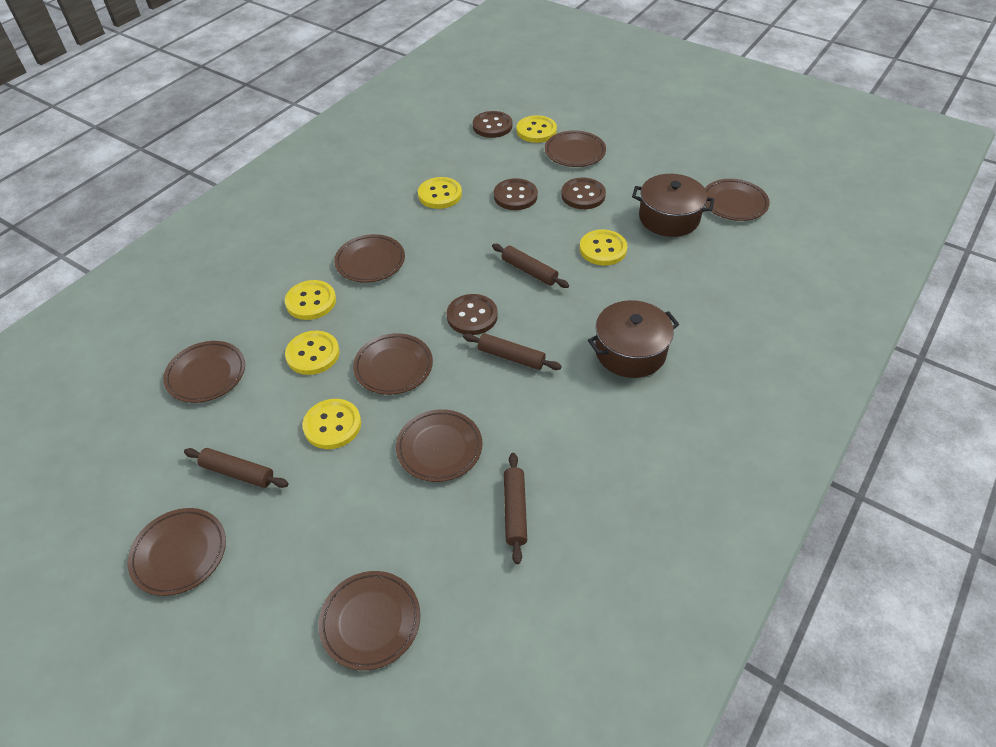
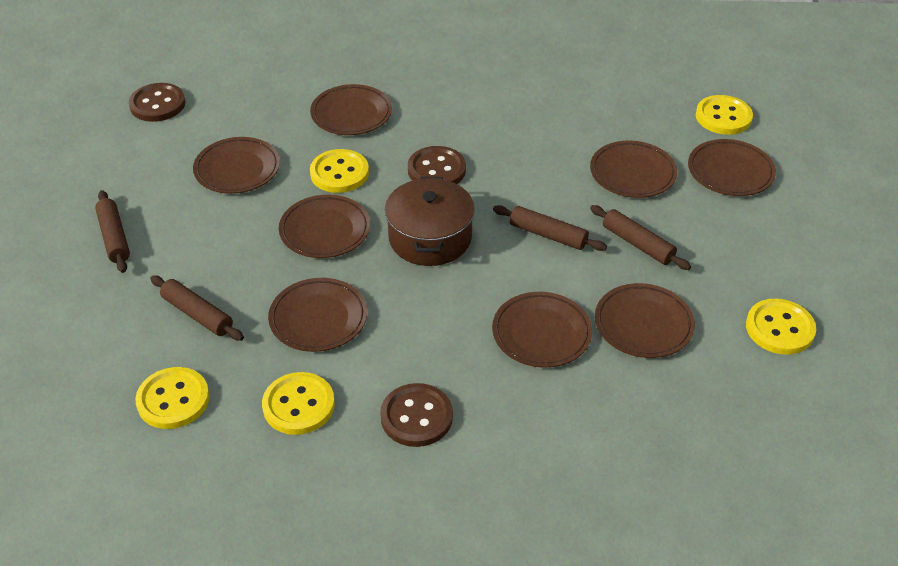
brown button: 4 -> 3
brown pot: 2 -> 1
yellow button: 6 -> 5

